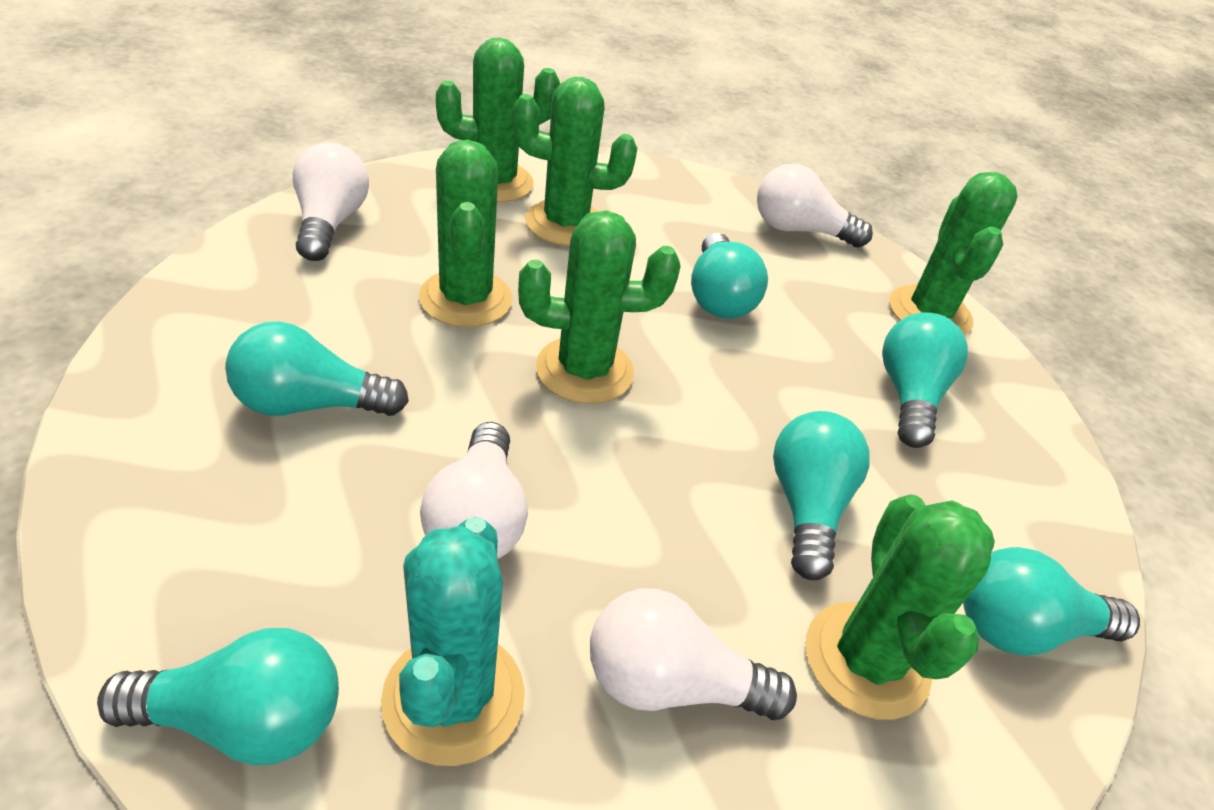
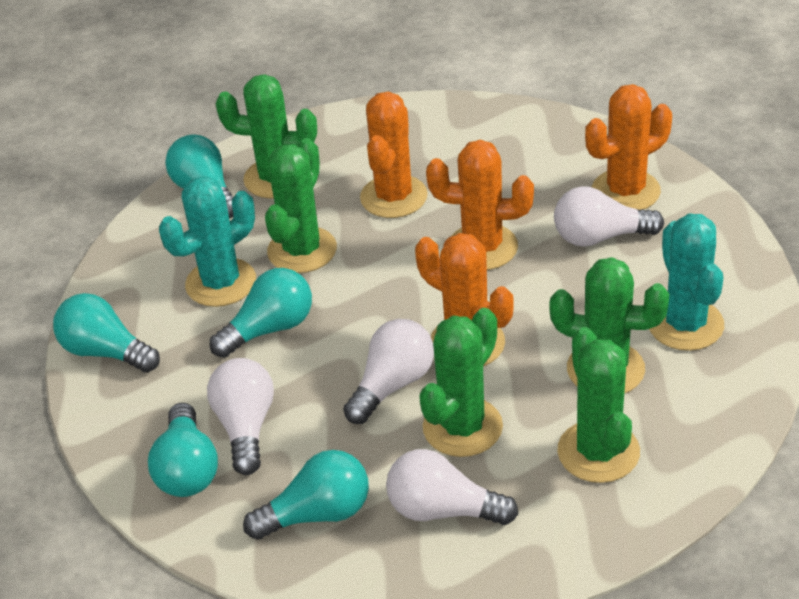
green cactus: 6 -> 5
orange cactus: 0 -> 4
turquoise cactus: 1 -> 2
turquoise light bulb: 6 -> 5

